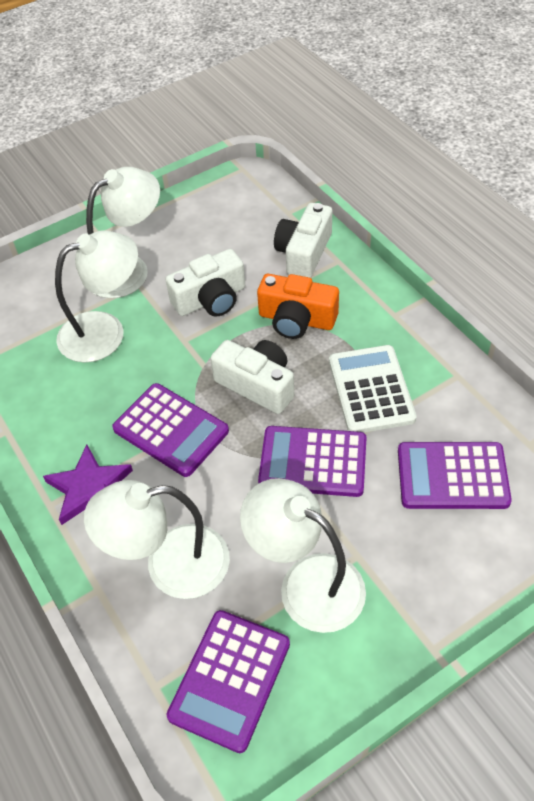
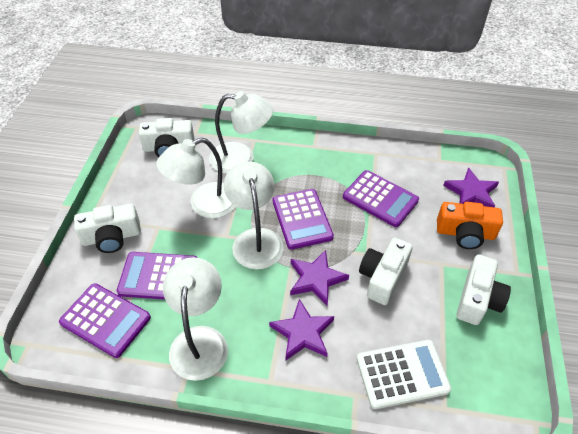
purple star: 1 -> 3
white camera: 3 -> 4

